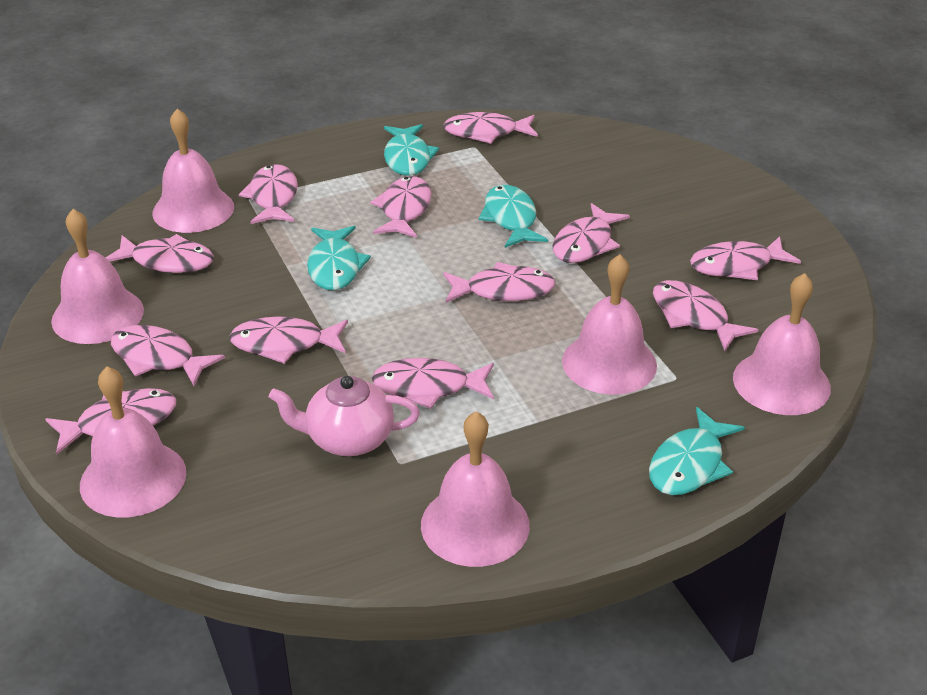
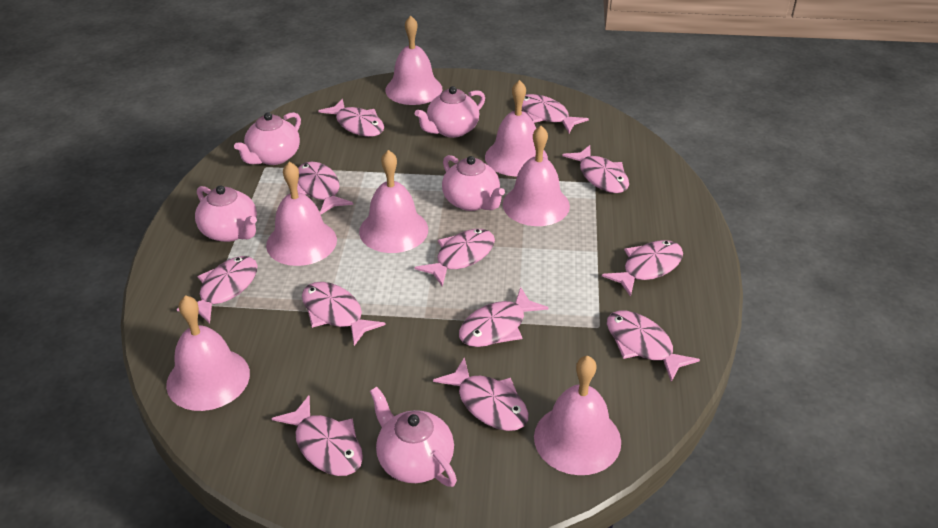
pink bell: 6 -> 7
pink teapot: 1 -> 5
turquoise fish: 4 -> 0

